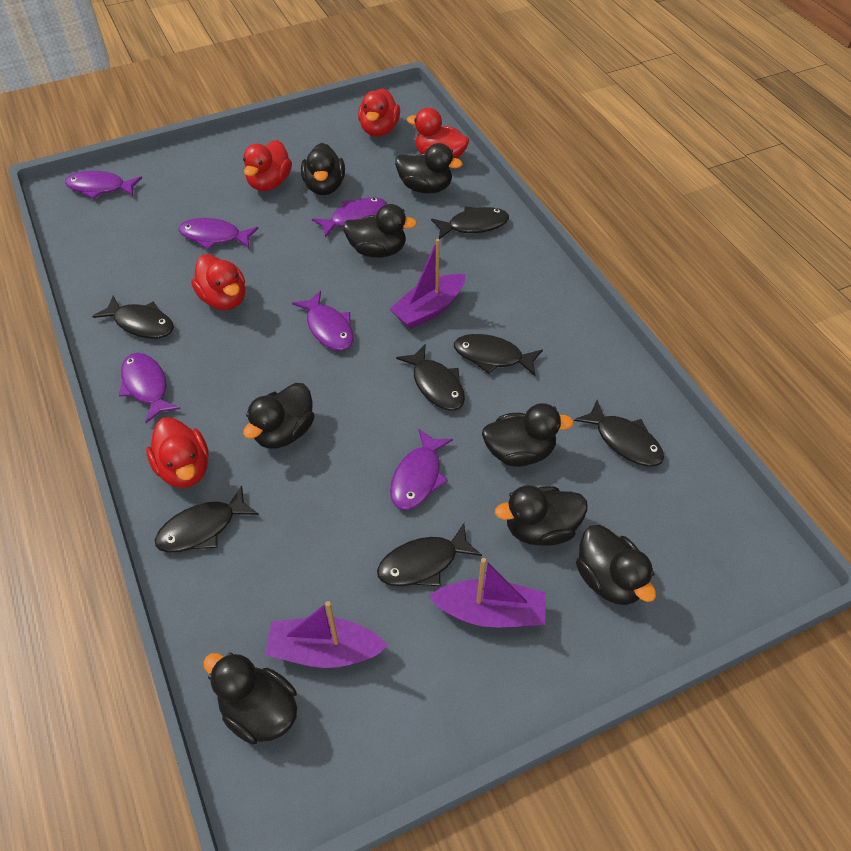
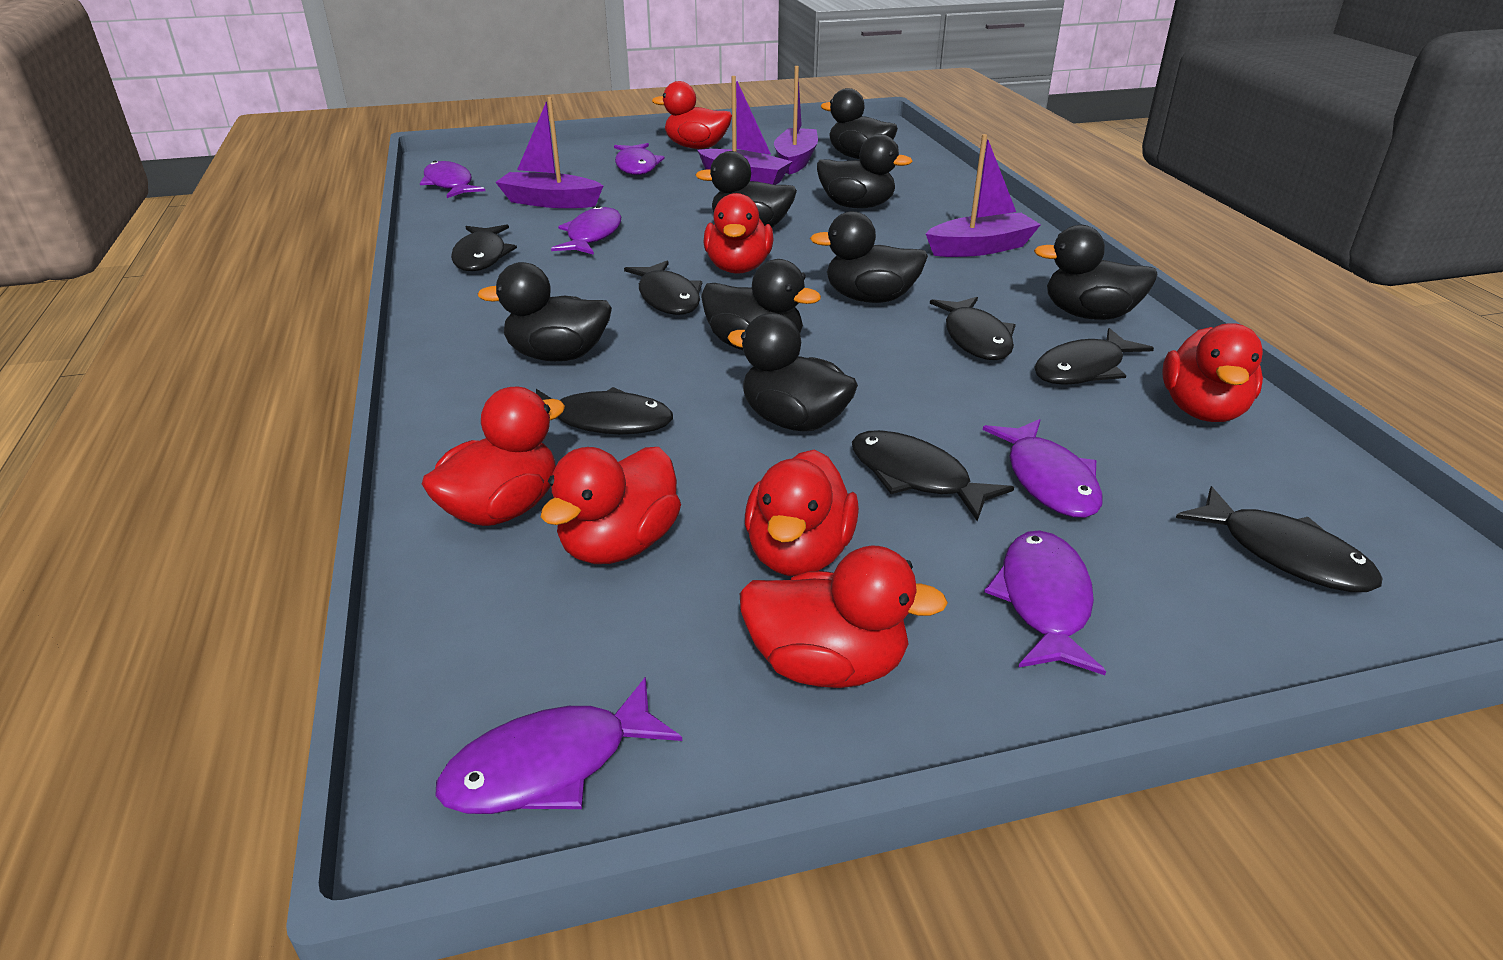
purple boat: 3 -> 4
red duck: 5 -> 7

